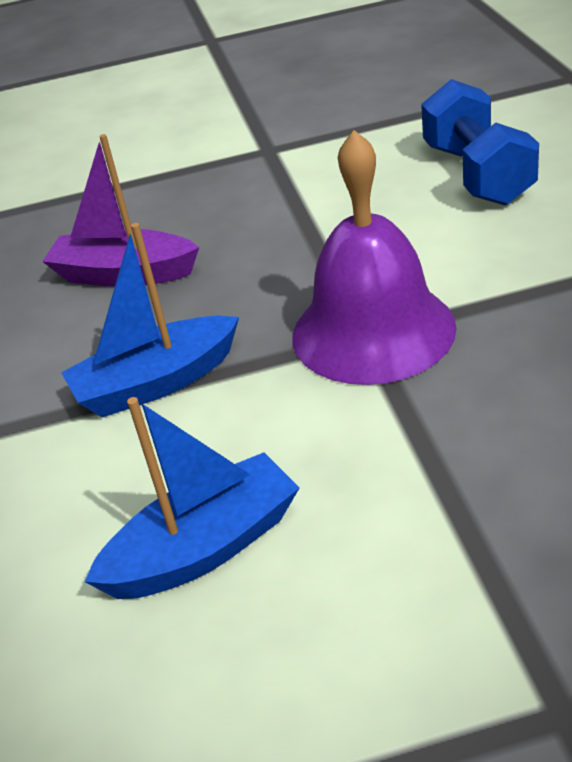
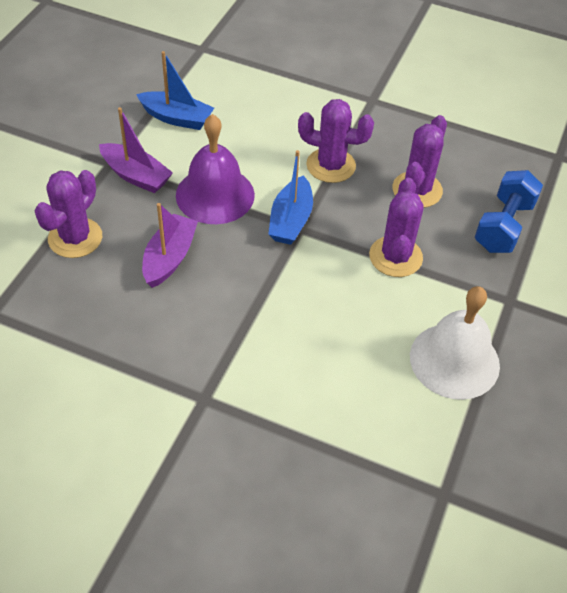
purple boat: 1 -> 2
purple cactus: 0 -> 4
white bell: 0 -> 1

